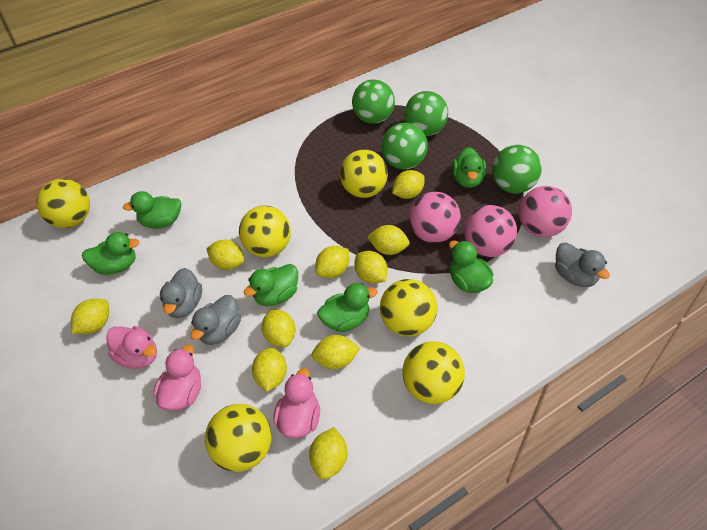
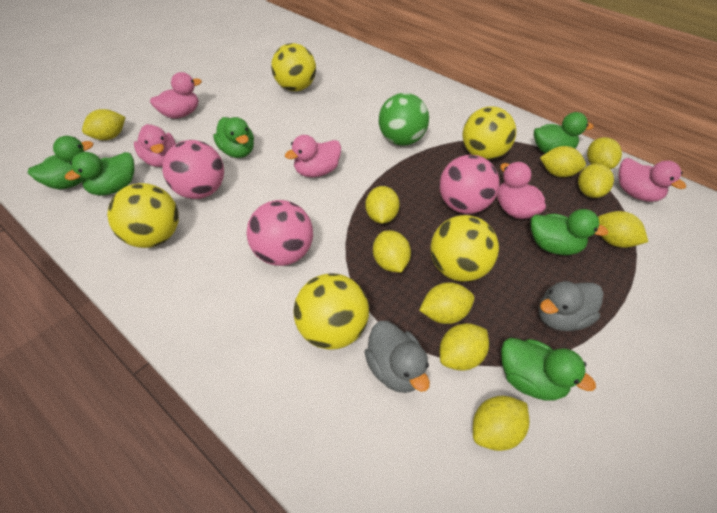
green ball: 4 -> 1
grey duck: 3 -> 2
pink duck: 3 -> 5
yellow ball: 6 -> 5

